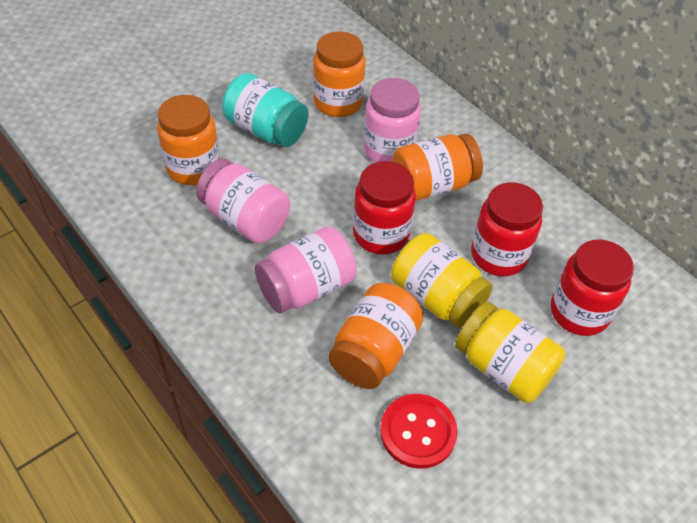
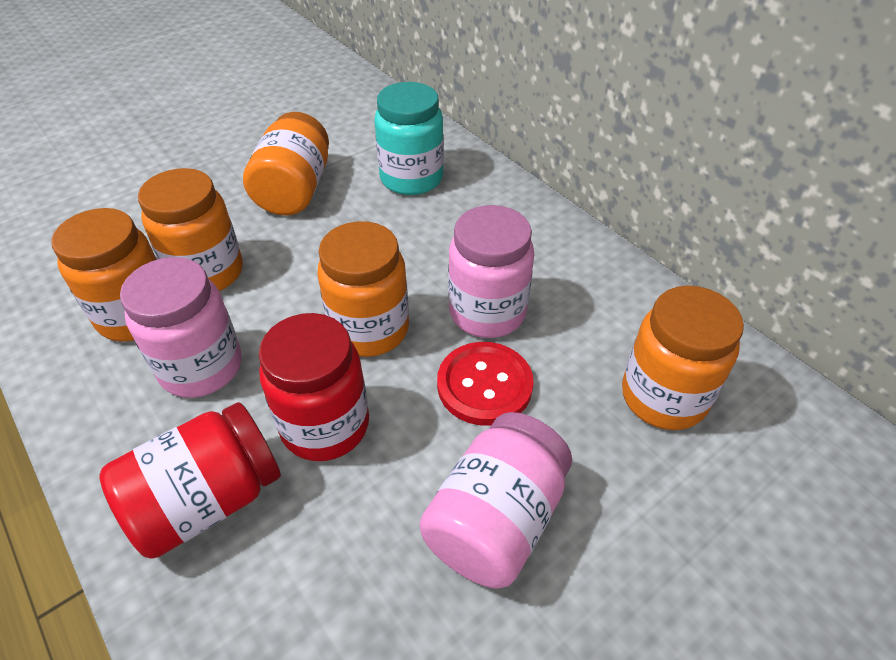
orange jar: 4 -> 5
red jar: 3 -> 2
yellow jar: 2 -> 0

